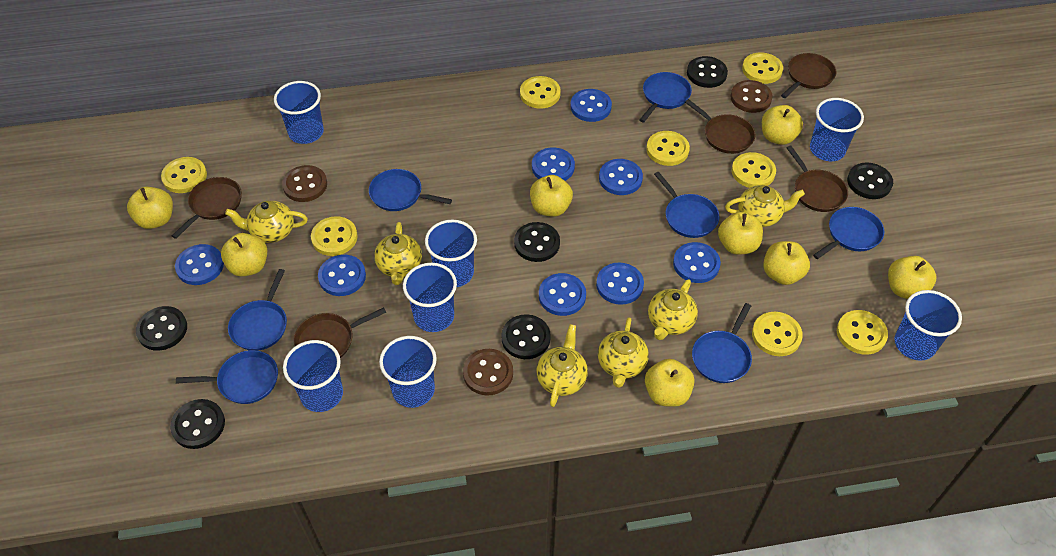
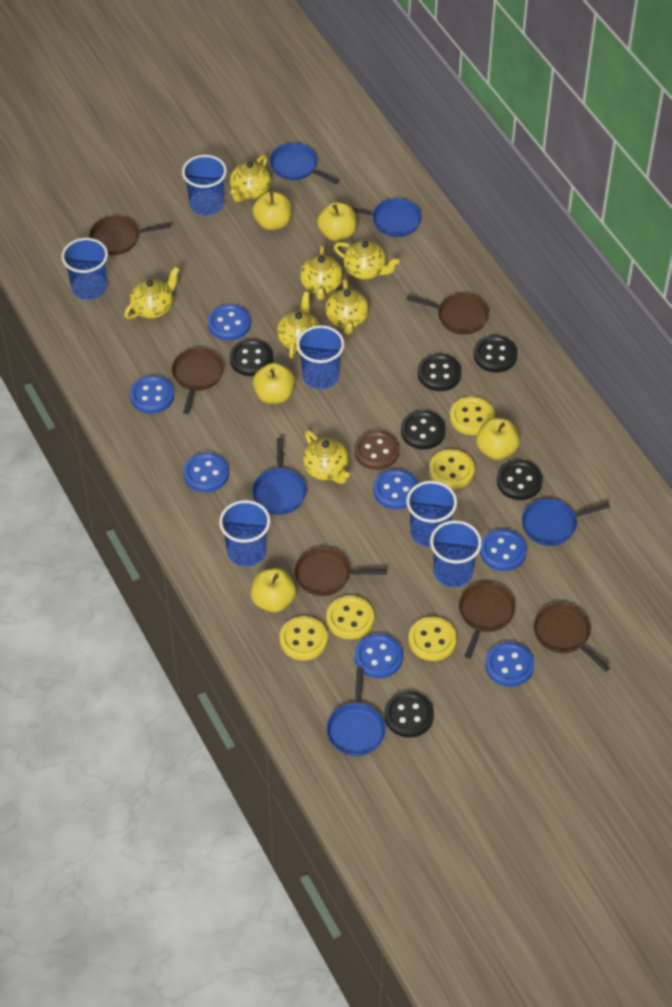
blue button: 8 -> 7
blue cup: 7 -> 6
blue pan: 7 -> 5
brown button: 3 -> 1
brown pan: 5 -> 6
yellow apple: 8 -> 5
yellow button: 8 -> 5
yellow teapot: 6 -> 7

